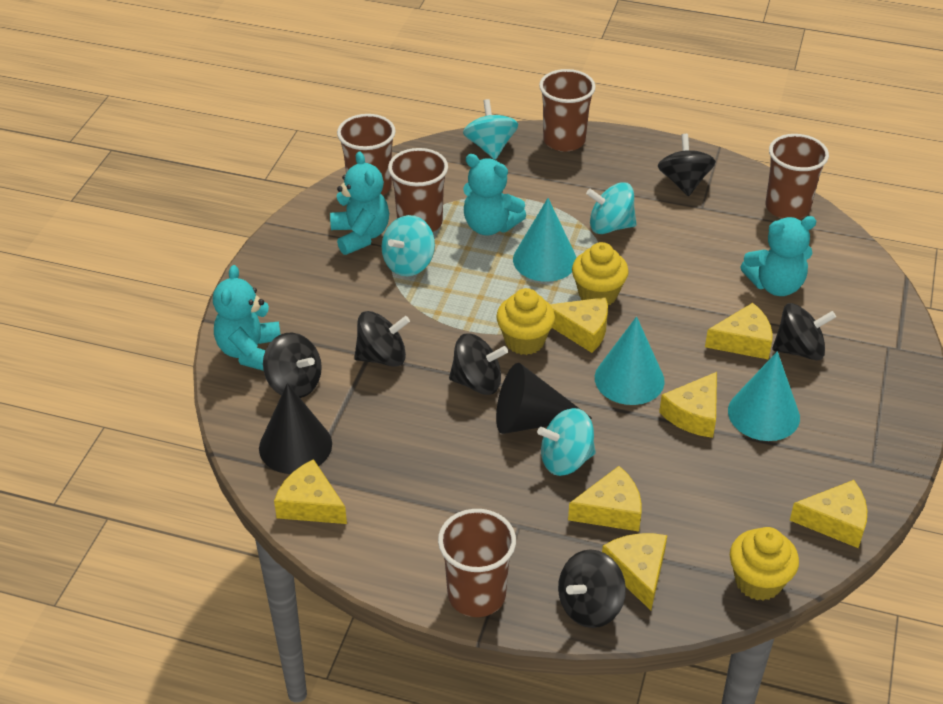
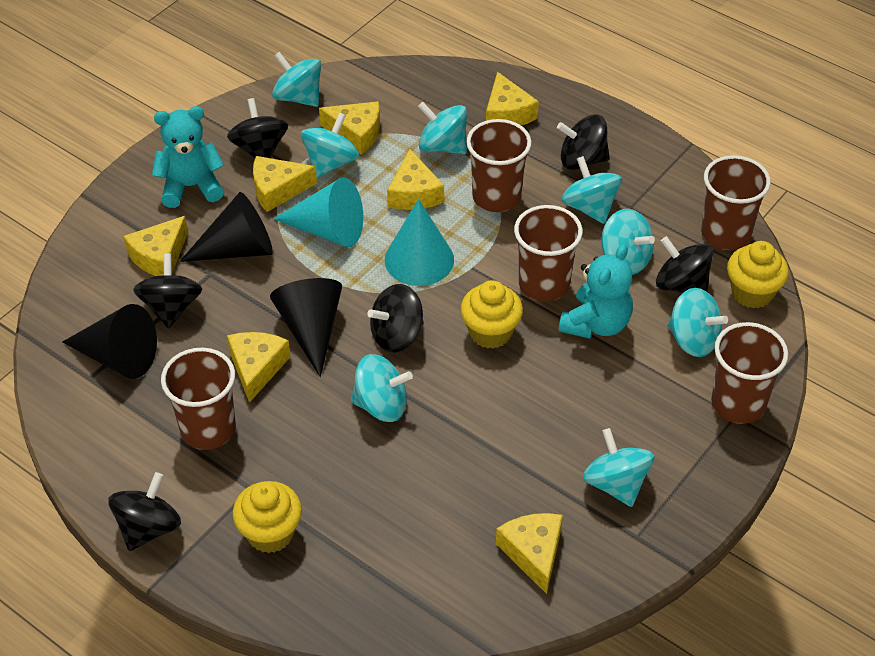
black cone: 2 -> 3
turquoise cone: 3 -> 2
turquoise spinning top: 4 -> 8
turquoise teddy bear: 4 -> 2

